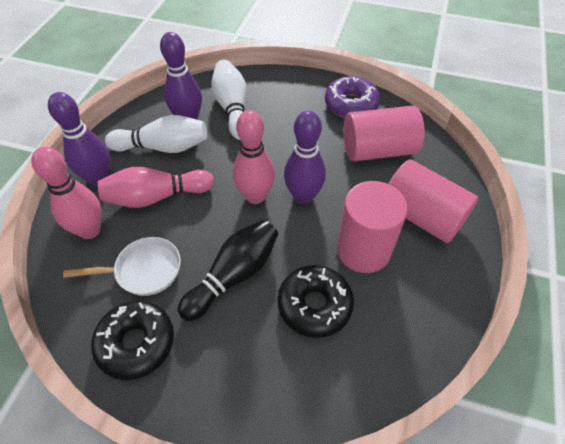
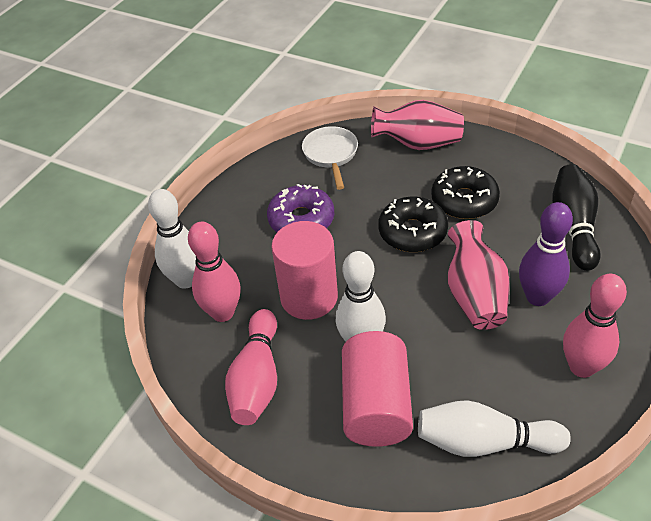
pink cylinder: 3 -> 2
pink vase: 0 -> 2
purple bowling pin: 3 -> 1
white bowling pin: 2 -> 3

